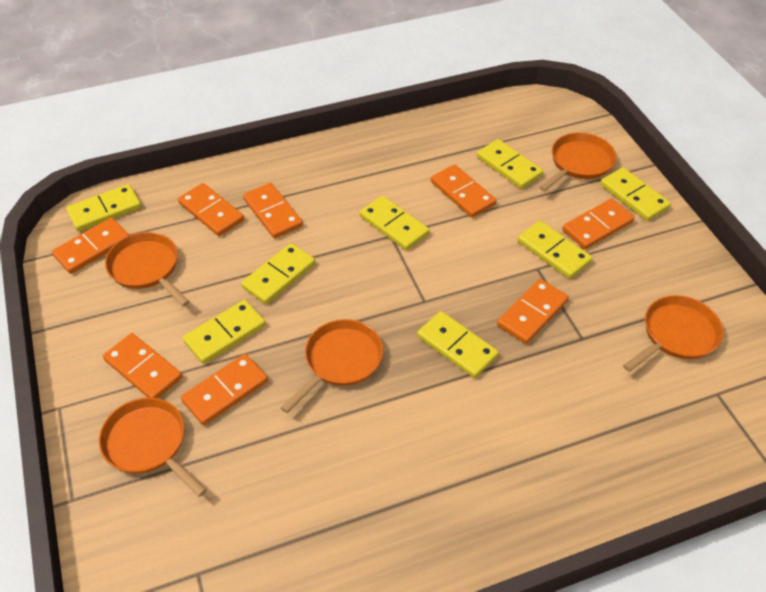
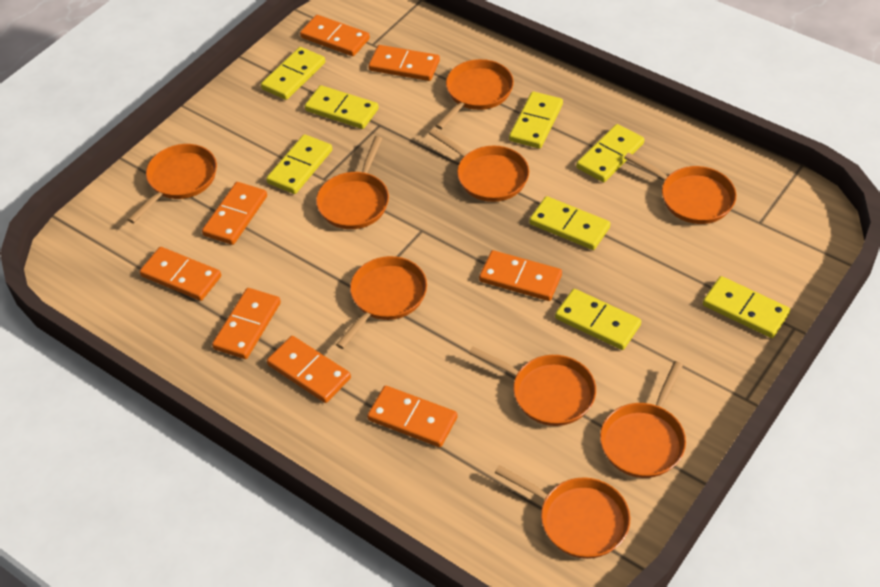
orange pan: 5 -> 9

